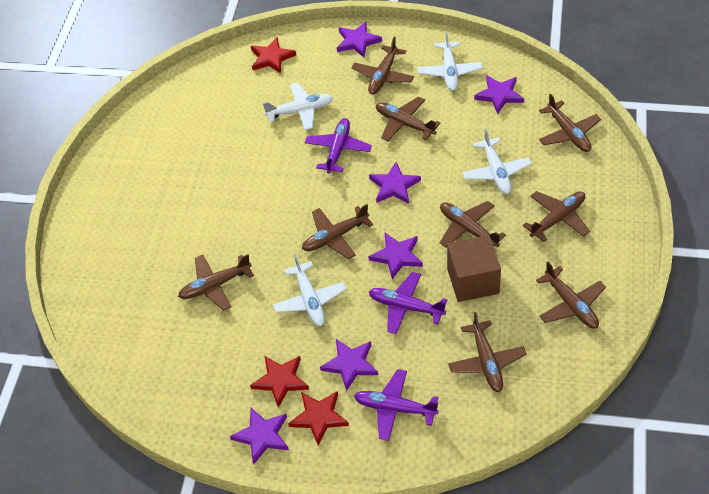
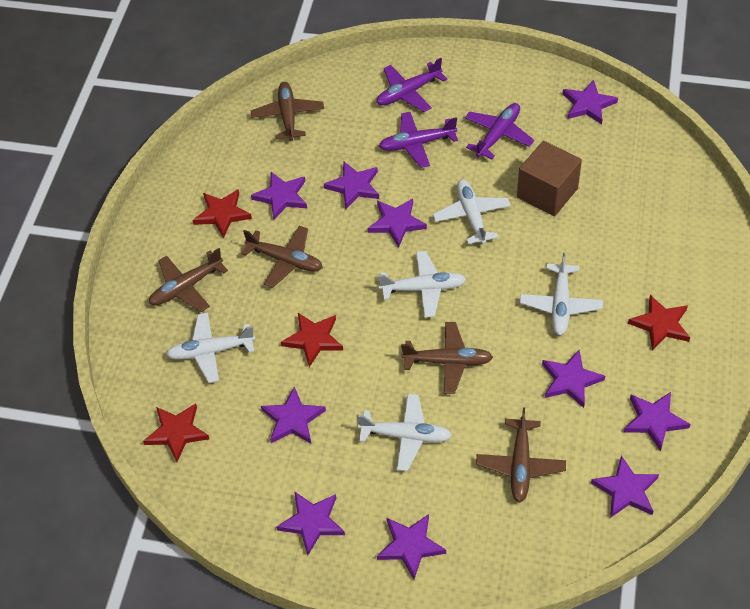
brown plane: 9 -> 5
purple star: 6 -> 10
red star: 3 -> 4
white plane: 4 -> 5

